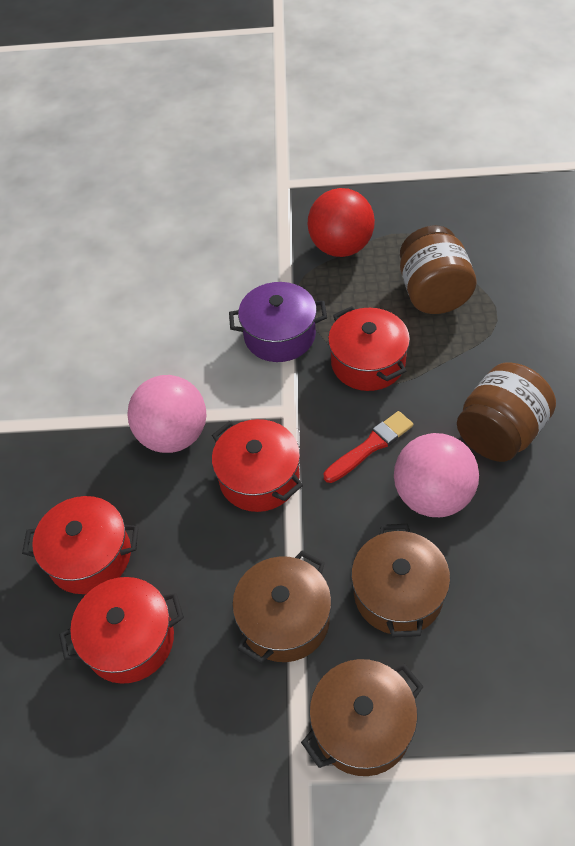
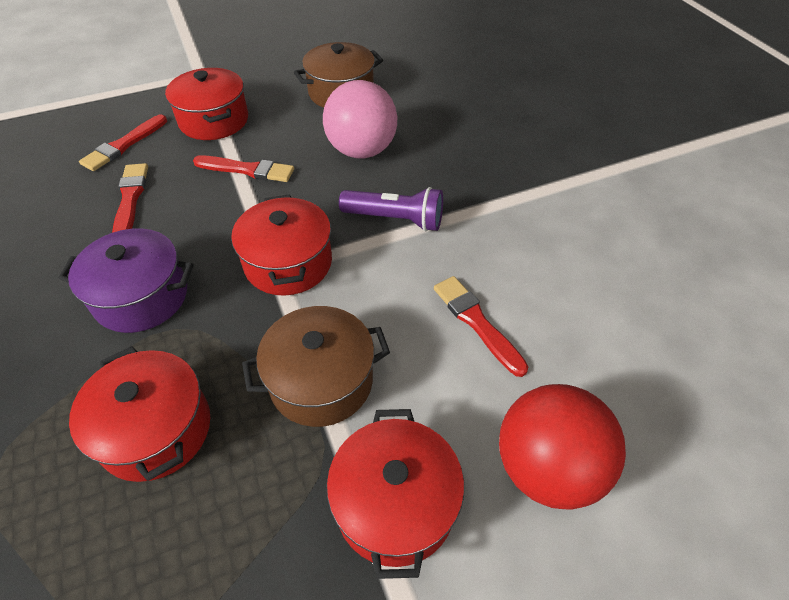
brown jar: 2 -> 0
brown pot: 3 -> 2
pink ball: 2 -> 1
purple flashlight: 0 -> 1
red brush: 1 -> 4

